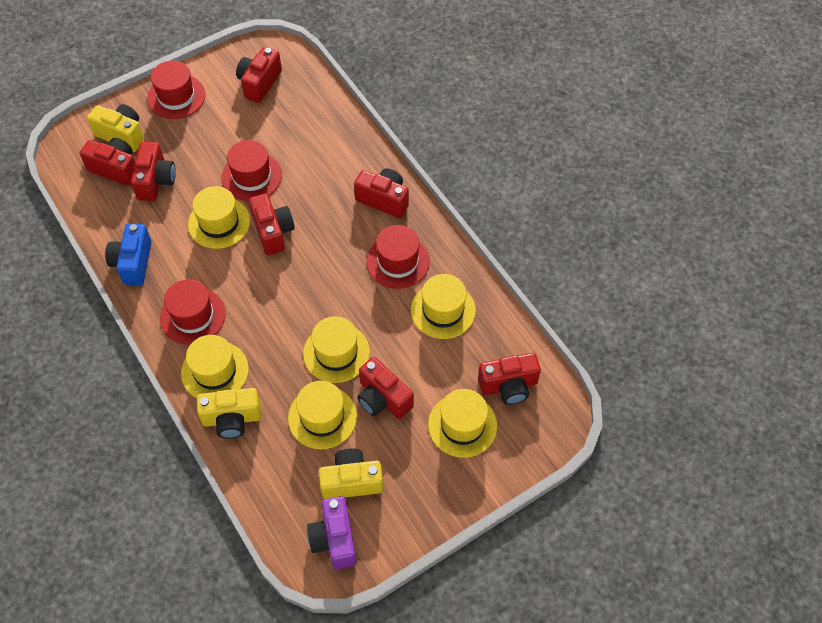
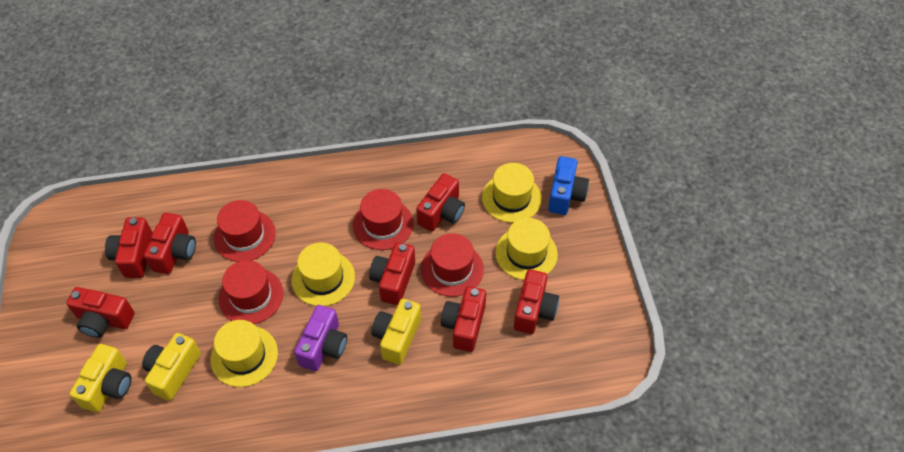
yellow hat: 6 -> 4

